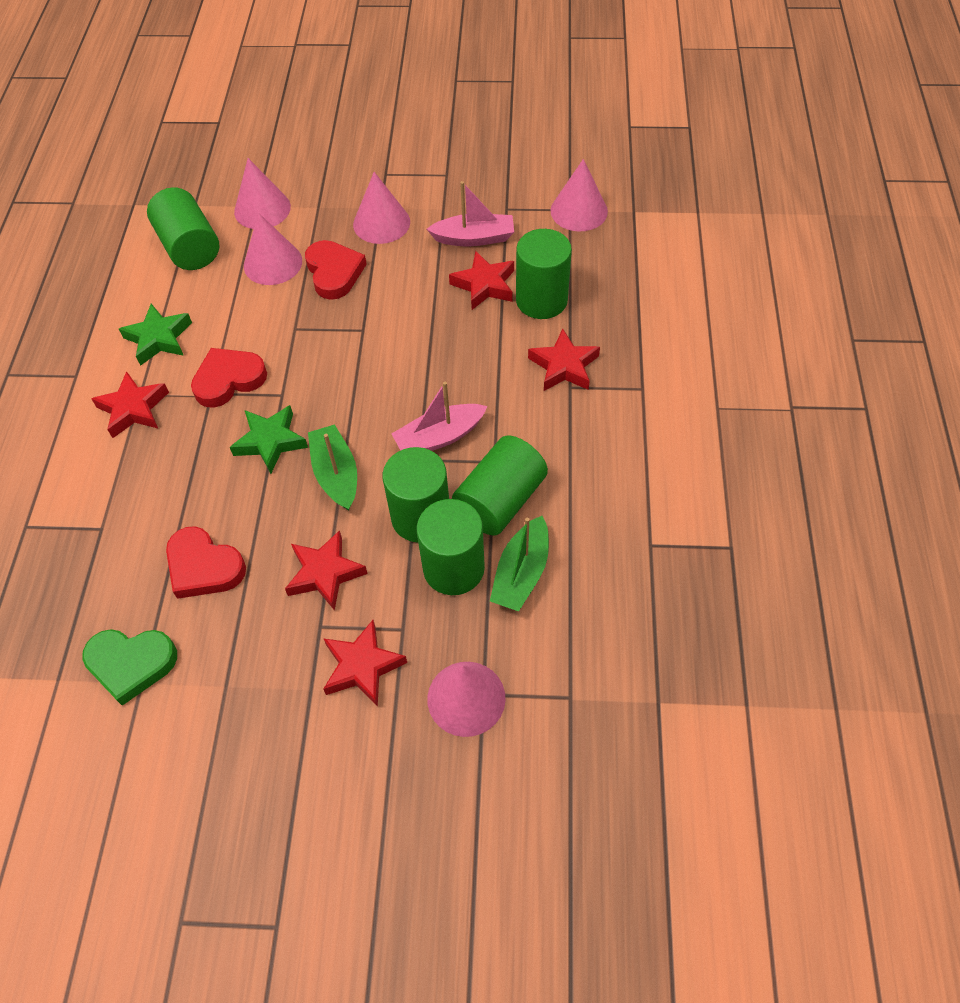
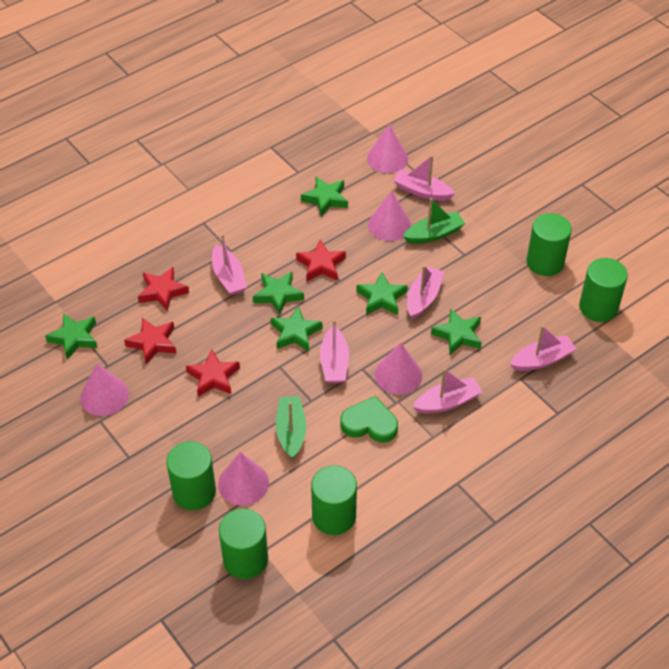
green star: 2 -> 6
pink boat: 2 -> 6
red heart: 3 -> 0
red star: 5 -> 4

